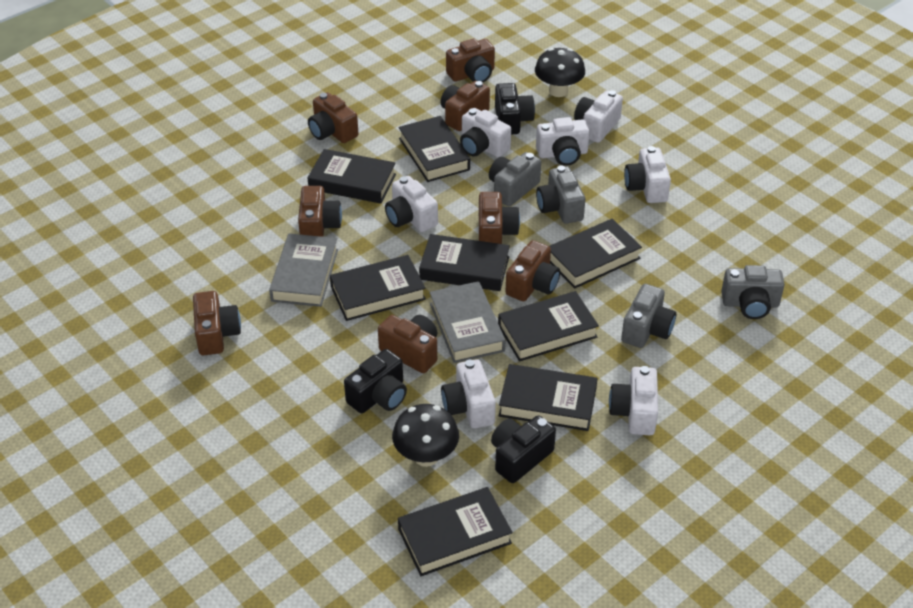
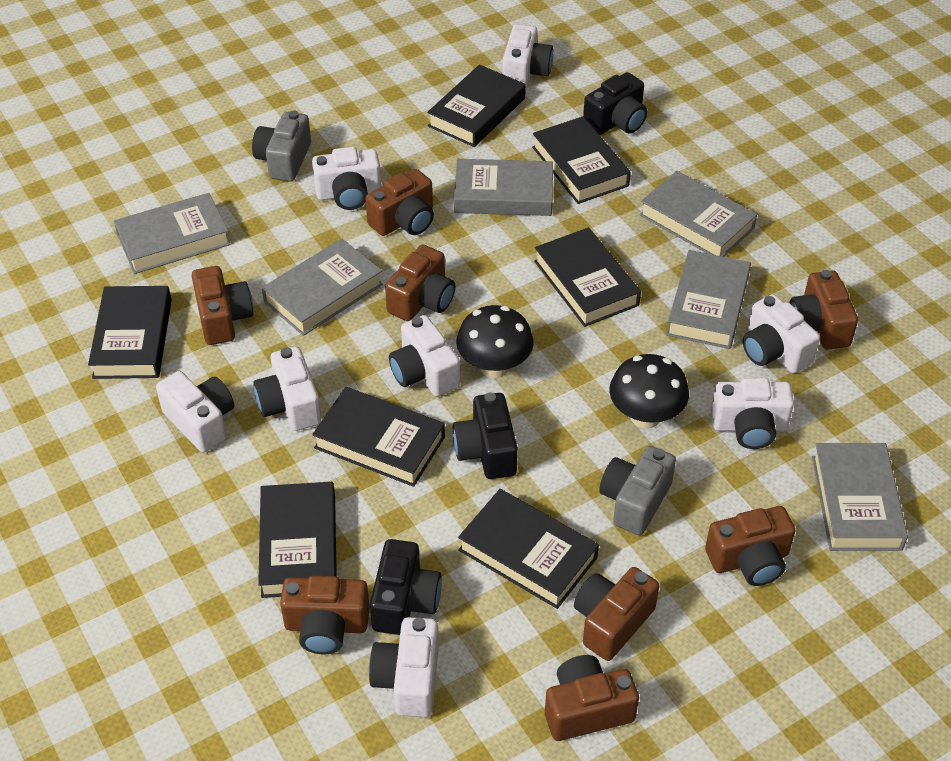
black book: 8 -> 7
grey book: 2 -> 6
grey camera: 4 -> 2
white camera: 7 -> 8

